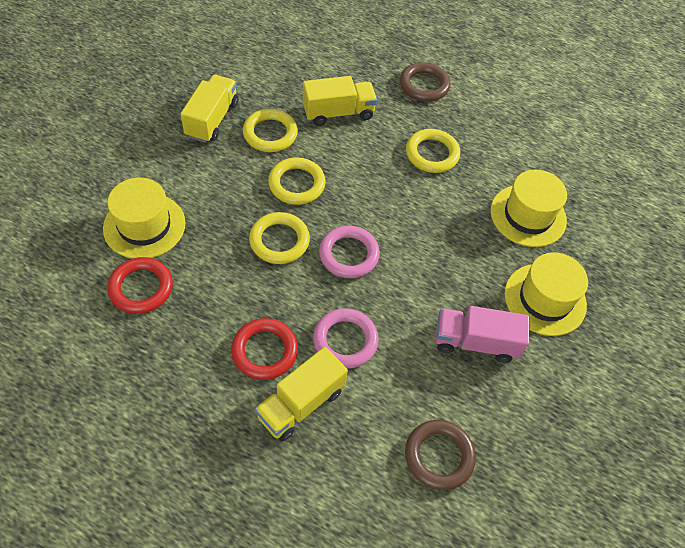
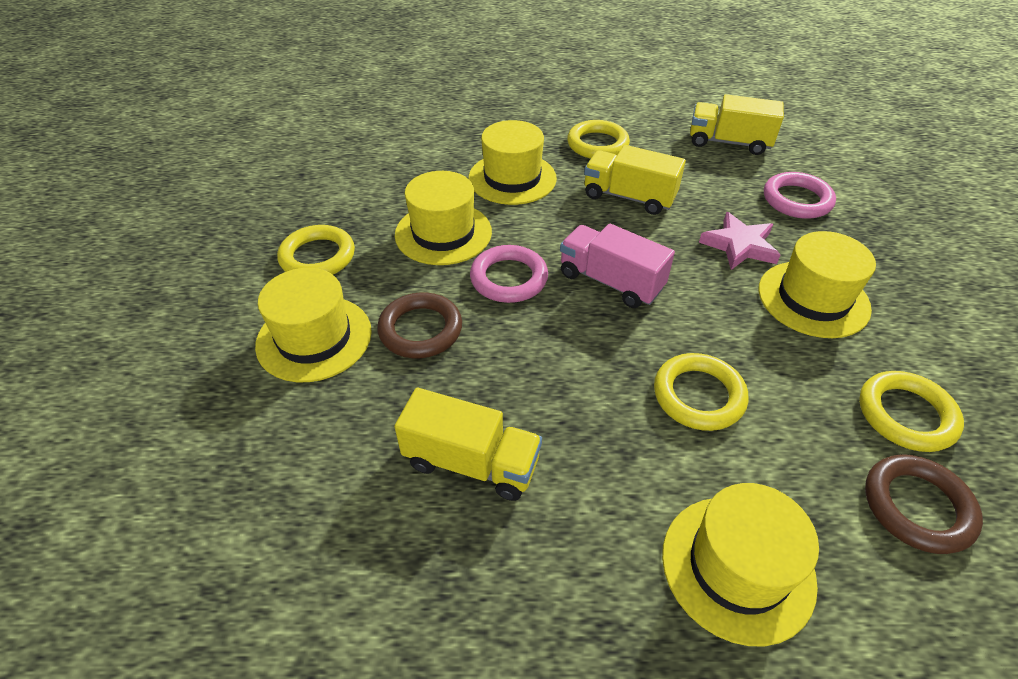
pink star: 0 -> 1
red ring: 2 -> 0
yellow hat: 3 -> 5

